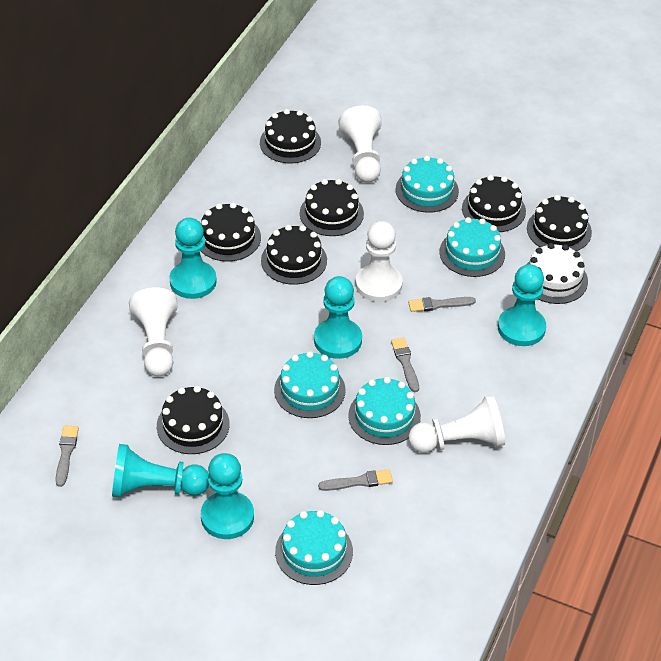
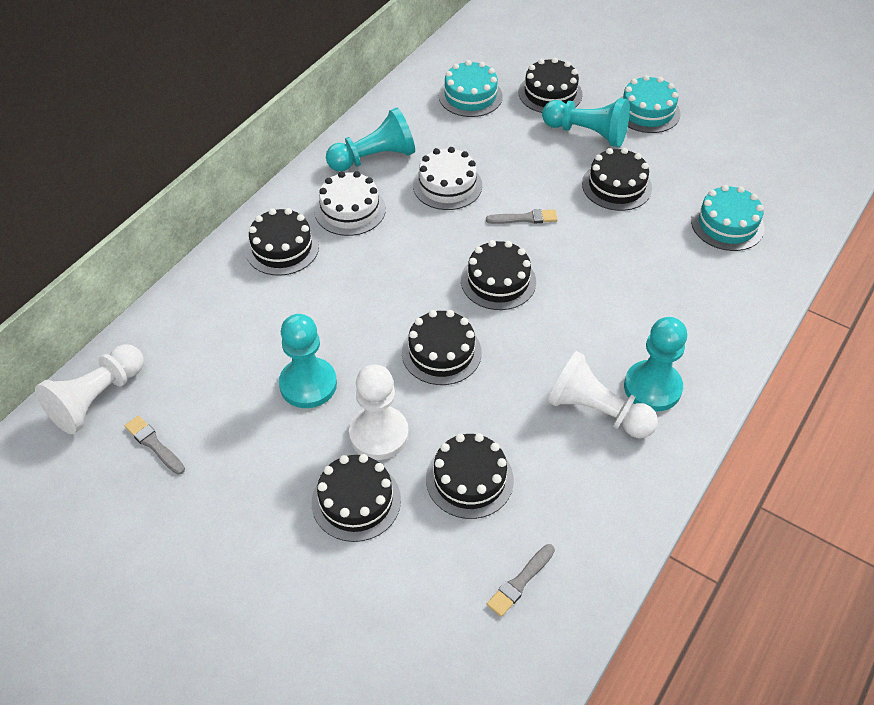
grey brush: 4 -> 3
turquoise cake: 5 -> 3
turquoise pawn: 5 -> 4
white cake: 1 -> 2
white pawn: 4 -> 3

